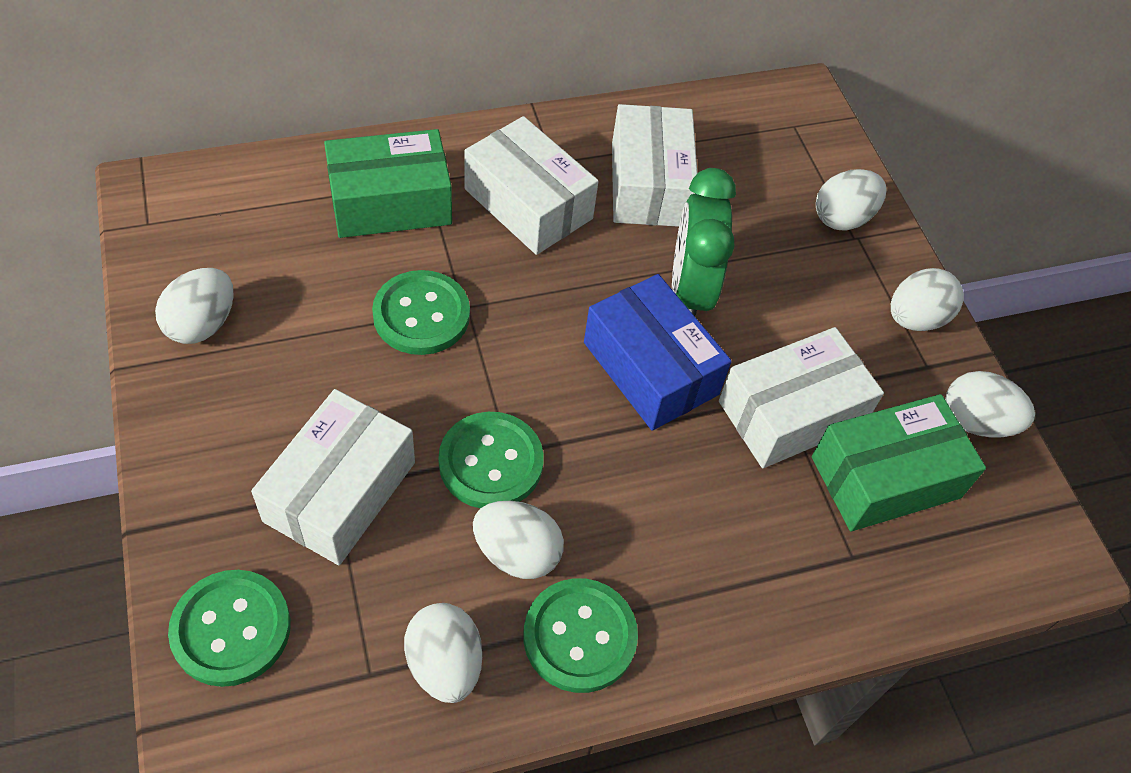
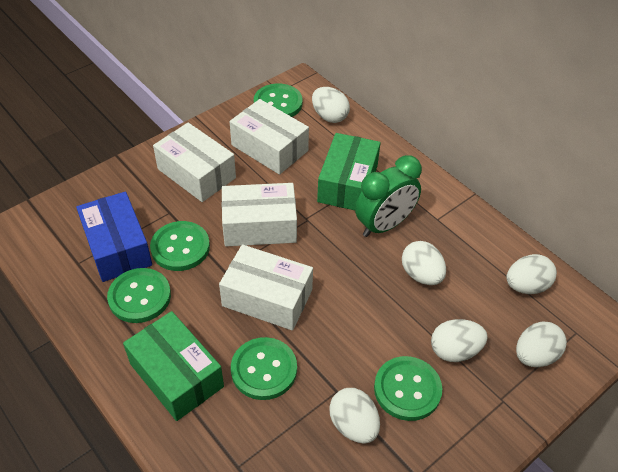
green button: 4 -> 5

